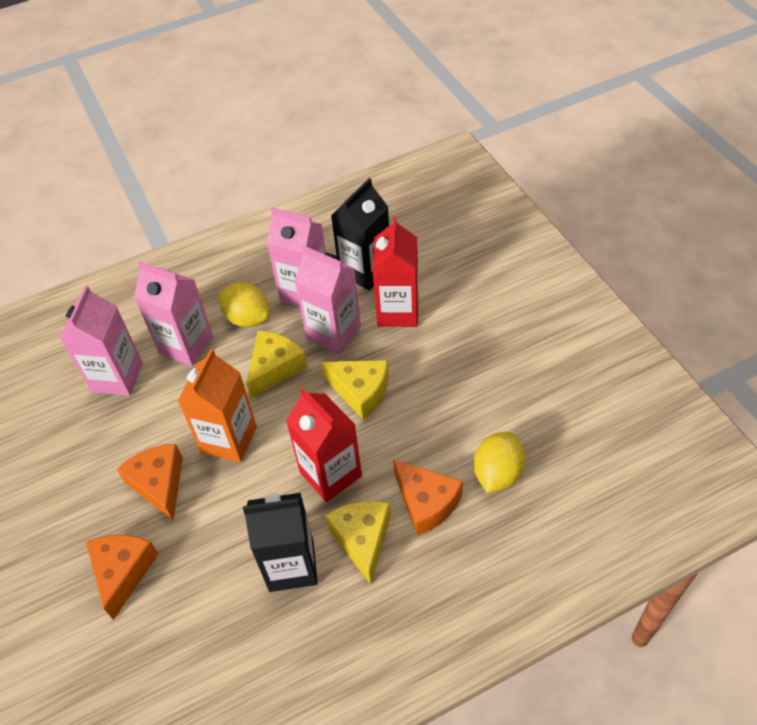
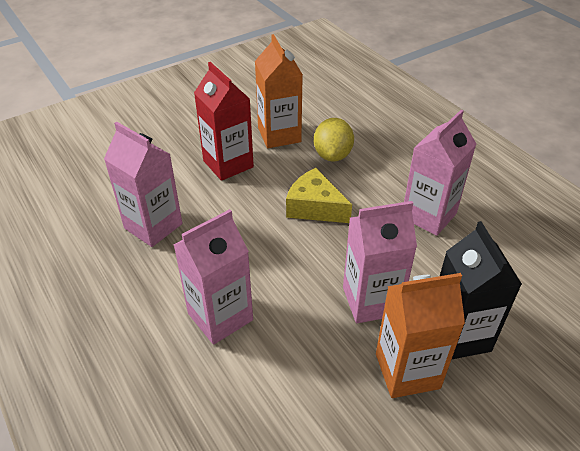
black carton: 2 -> 1
orange carton: 1 -> 2
orange cheese: 3 -> 0
red carton: 2 -> 1
yellow cheese: 3 -> 1
yellow lemon: 2 -> 1

